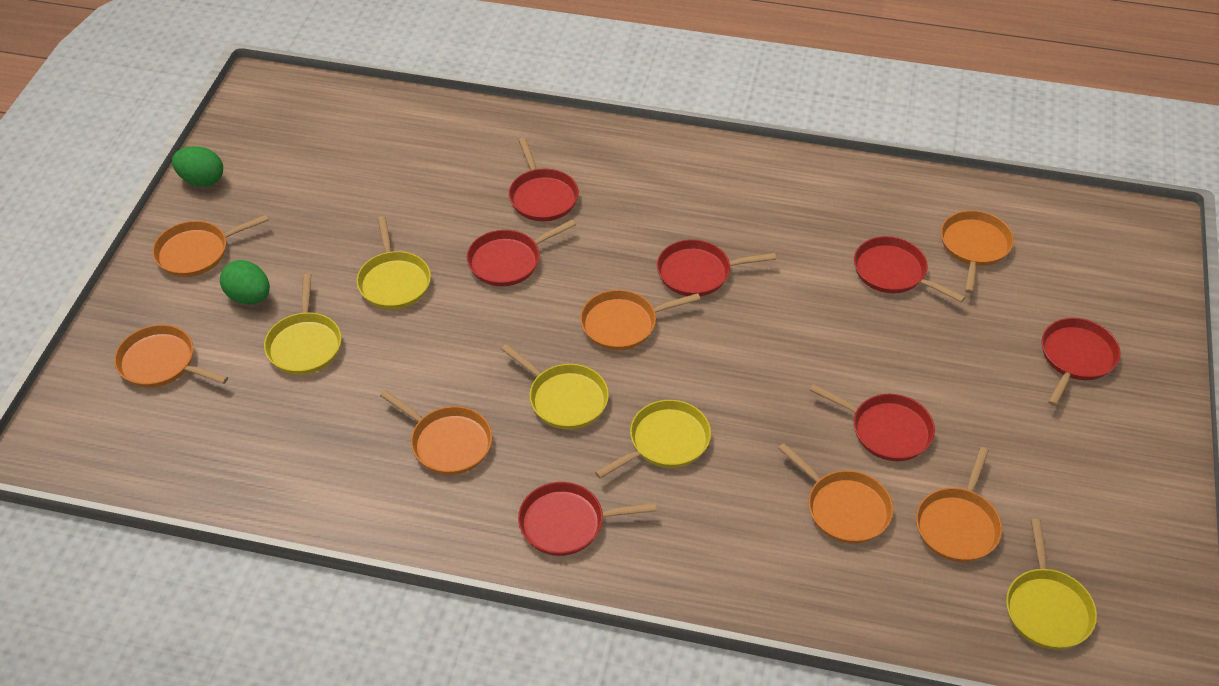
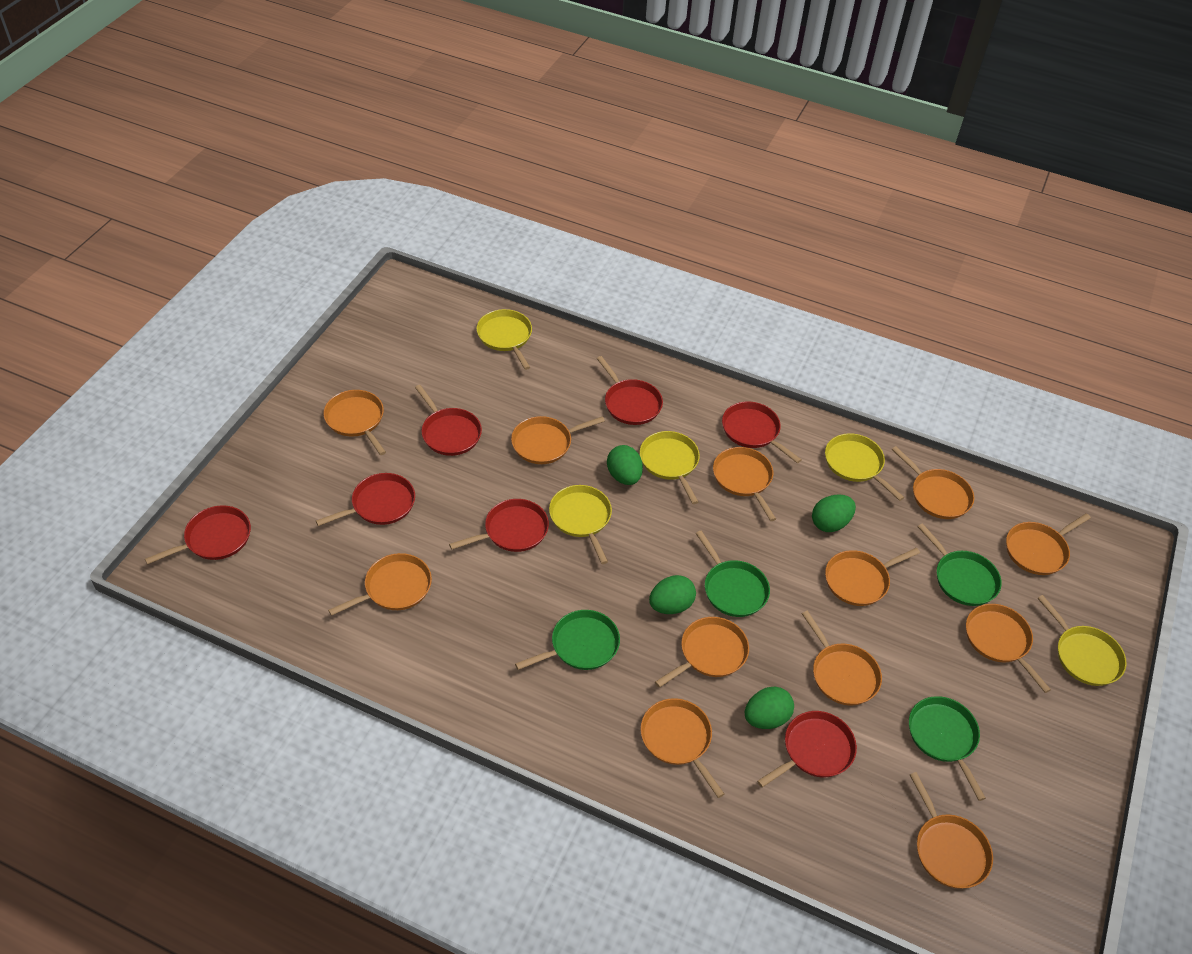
green egg: 2 -> 4
green pan: 0 -> 4
orange pan: 7 -> 12

